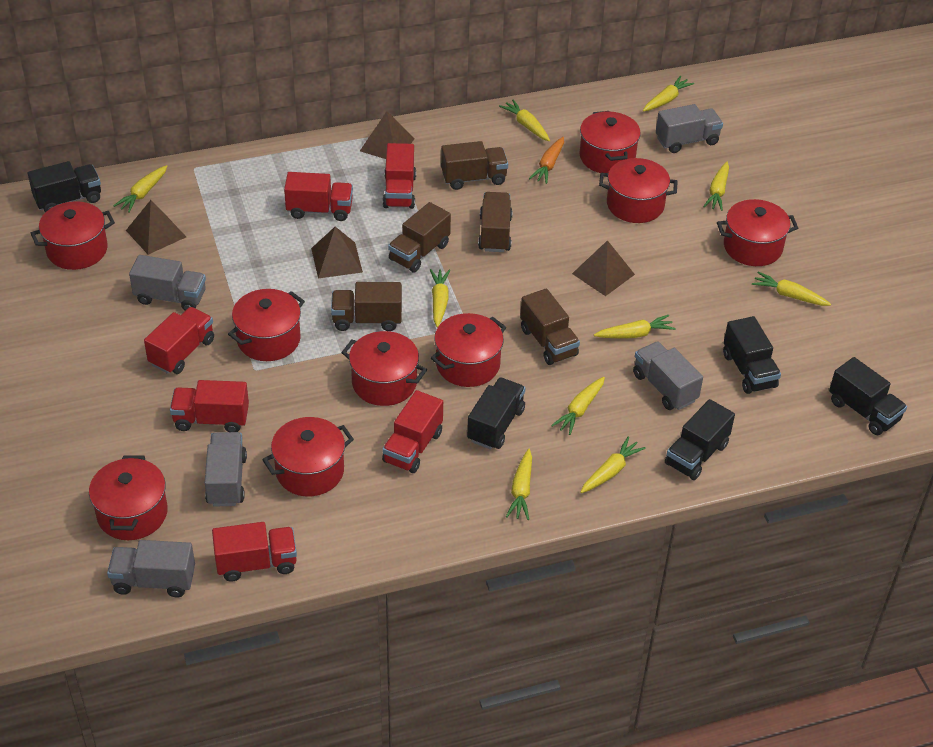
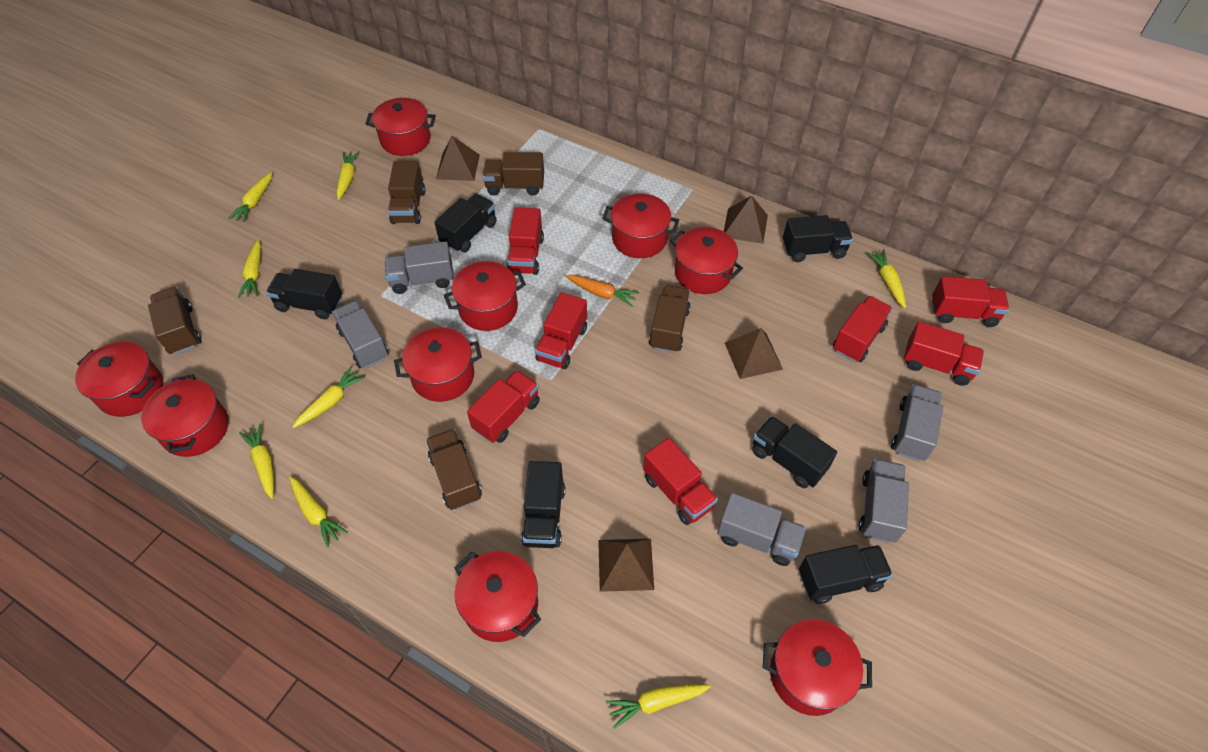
black truck: 5 -> 6
red truck: 6 -> 7
yellow carrot: 10 -> 8

